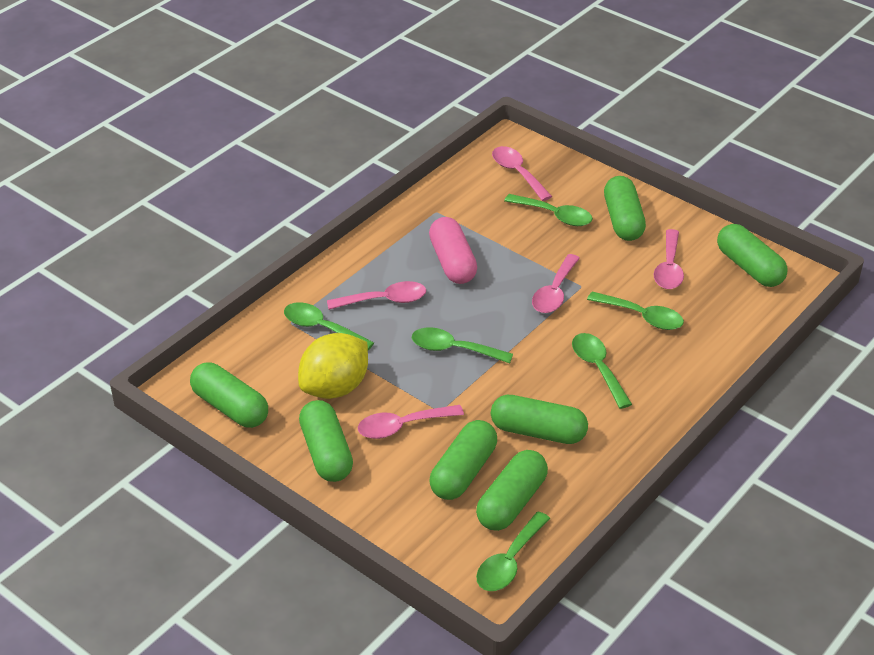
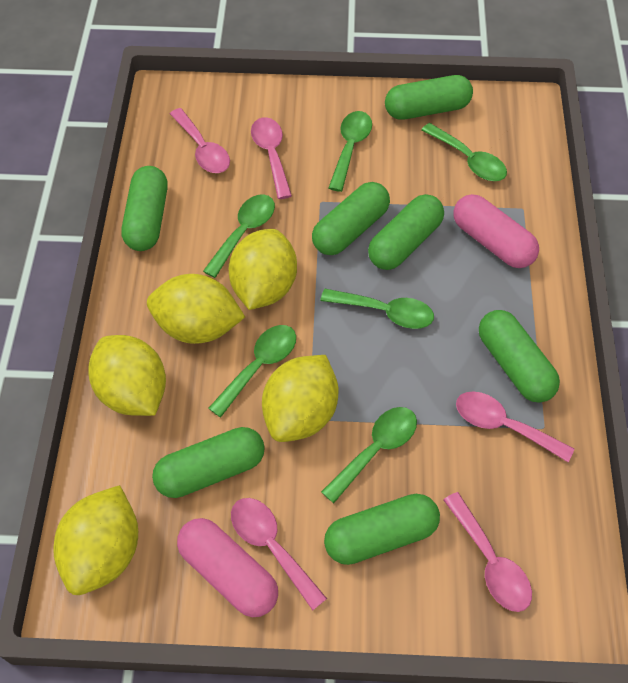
pink capsule: 1 -> 2
yellow lemon: 1 -> 5

